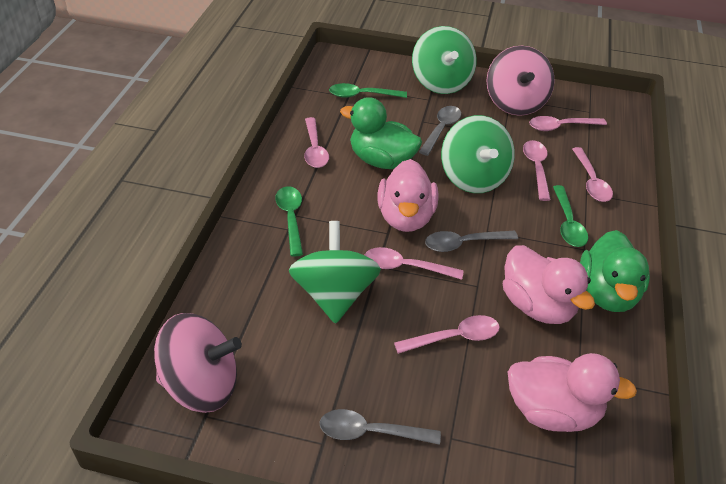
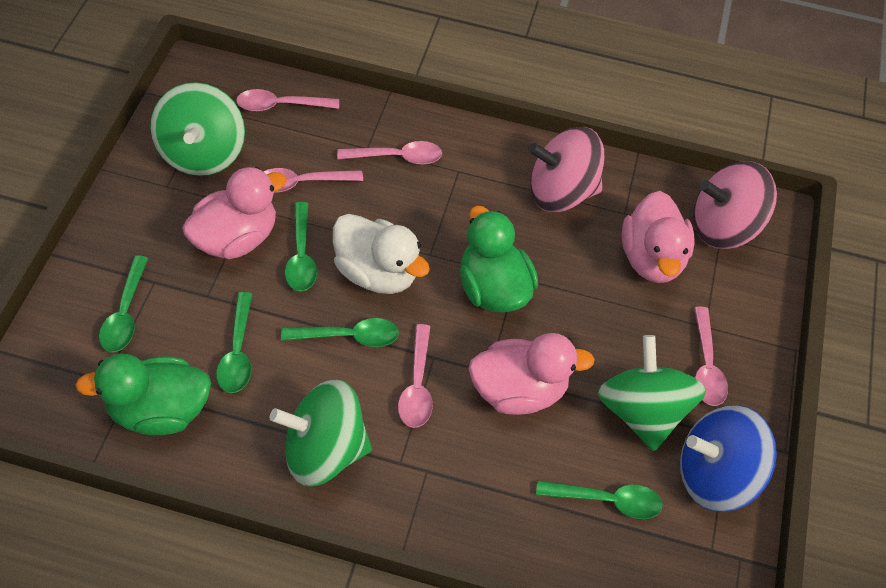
blue spinning top: 0 -> 1
green spoon: 3 -> 5
grey spoon: 3 -> 0
pink spoon: 6 -> 5
white duck: 0 -> 1

